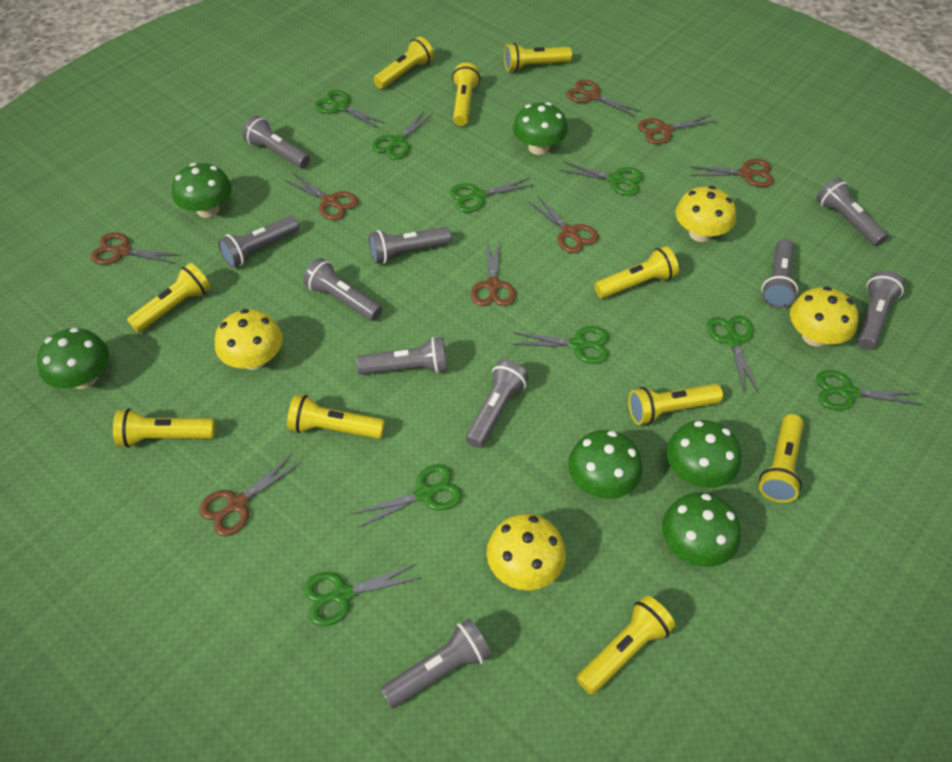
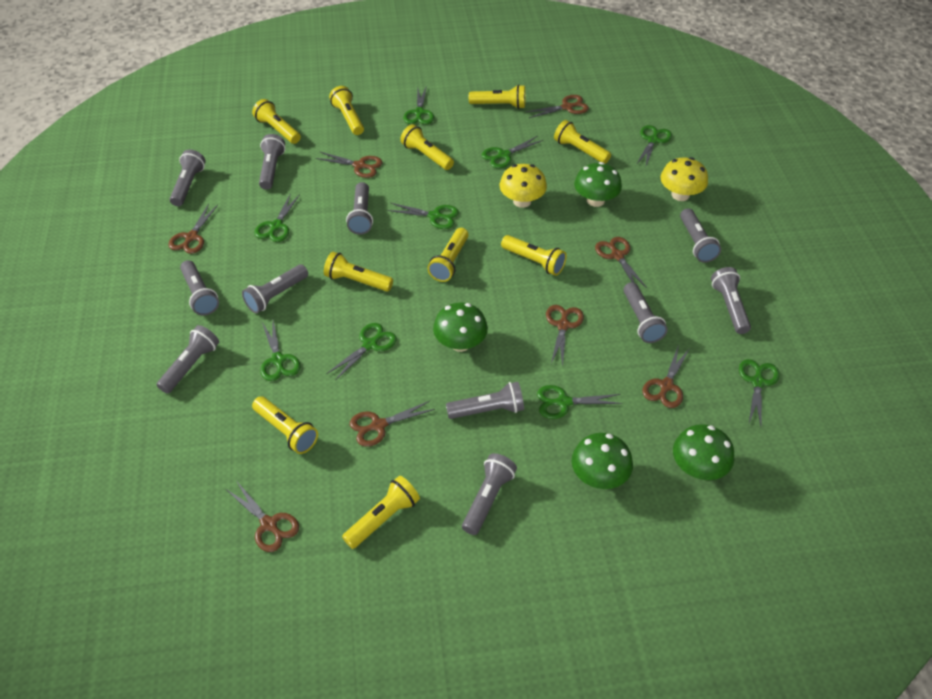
green mushroom: 6 -> 4
grey flashlight: 10 -> 11
yellow mushroom: 4 -> 2

